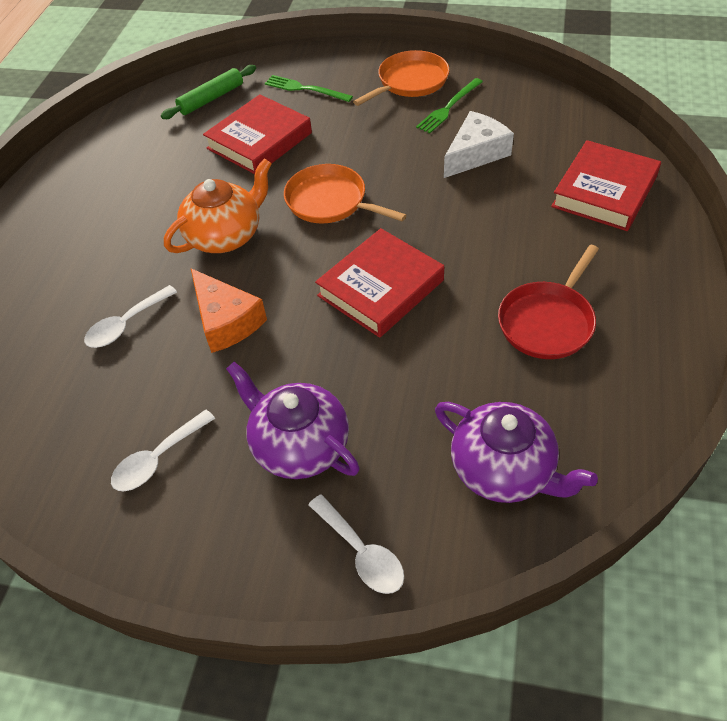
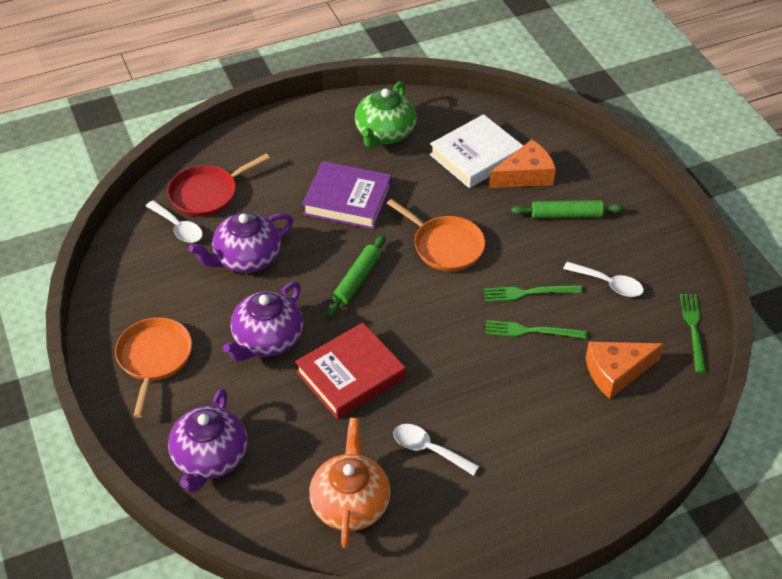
green fork: 2 -> 3
green rolling pin: 1 -> 2
green teapot: 0 -> 1
orange cheese: 1 -> 2
purple book: 0 -> 1
purple teapot: 2 -> 3
red book: 3 -> 1
white book: 0 -> 1
white cheese: 1 -> 0

